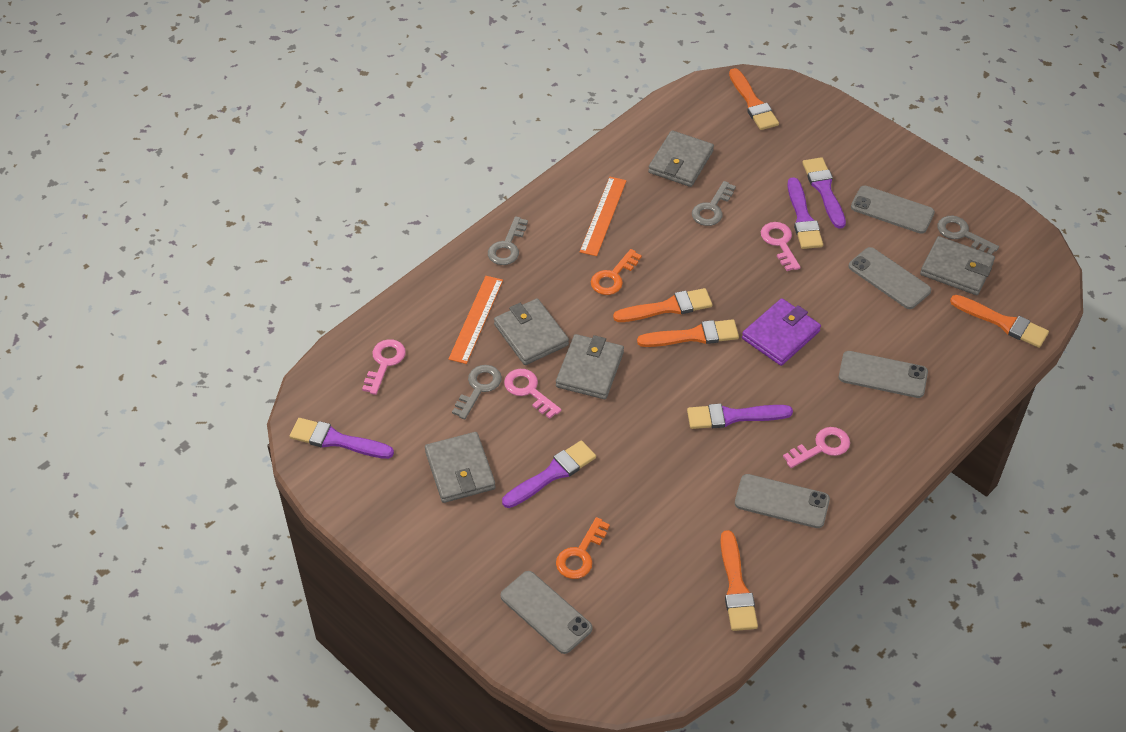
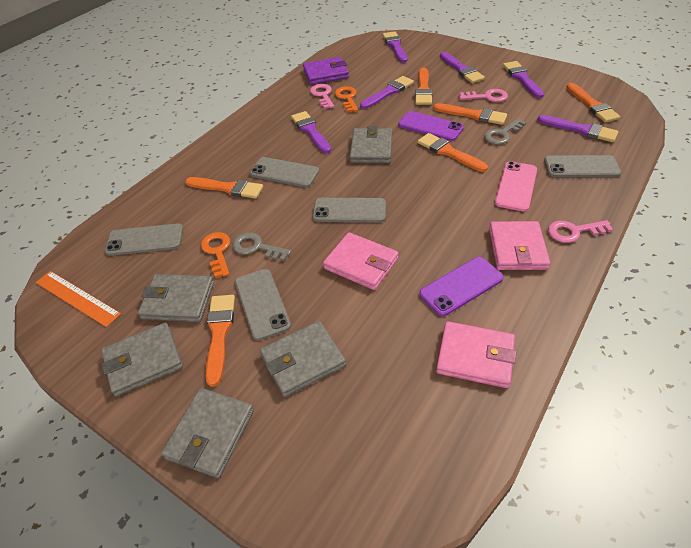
grey key: 4 -> 2
orange brush: 5 -> 6
orange ruler: 2 -> 1
pink key: 4 -> 3
pink phone: 0 -> 1
pink wallet: 0 -> 3
purple brush: 5 -> 6
purple phone: 0 -> 2

